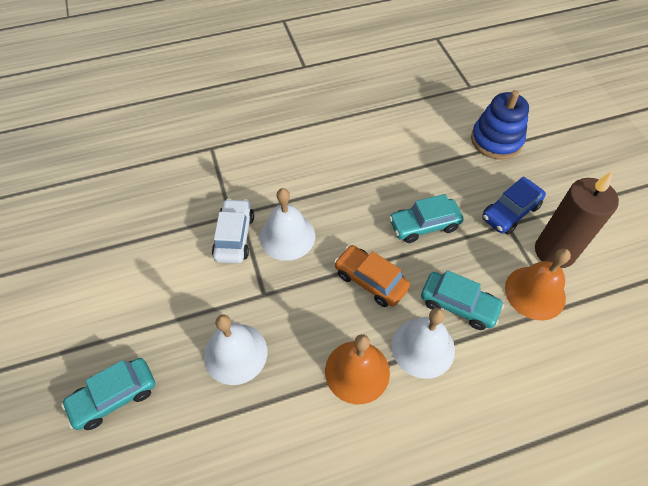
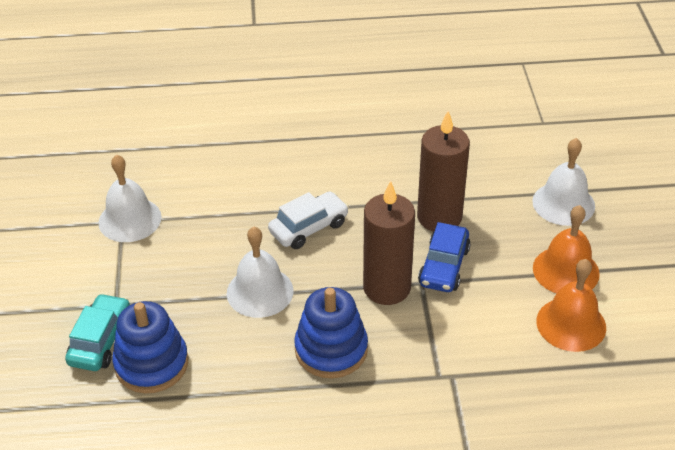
blue stacking toy: 1 -> 2
brown candle: 1 -> 2
orange car: 1 -> 0
turquoise car: 3 -> 1

